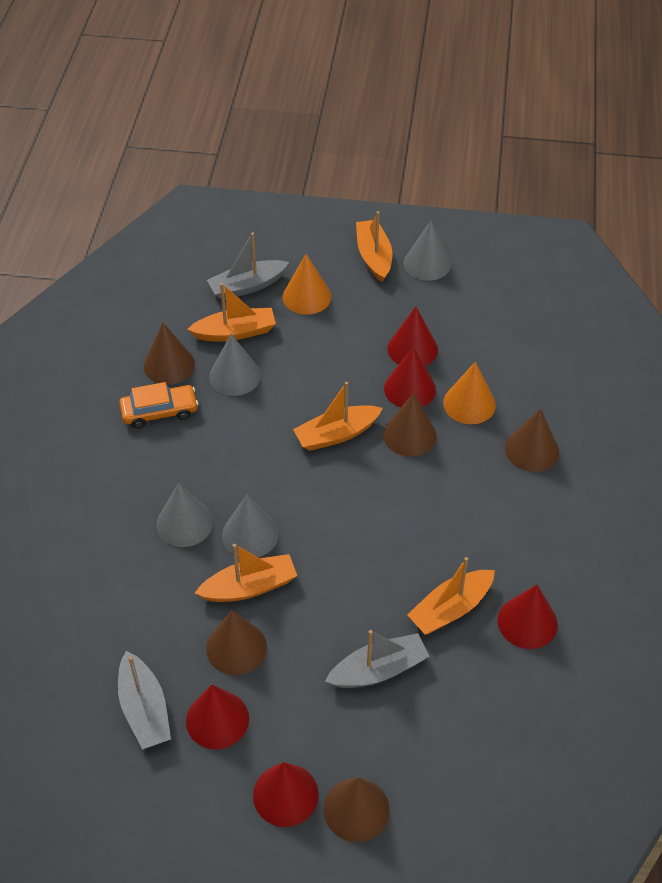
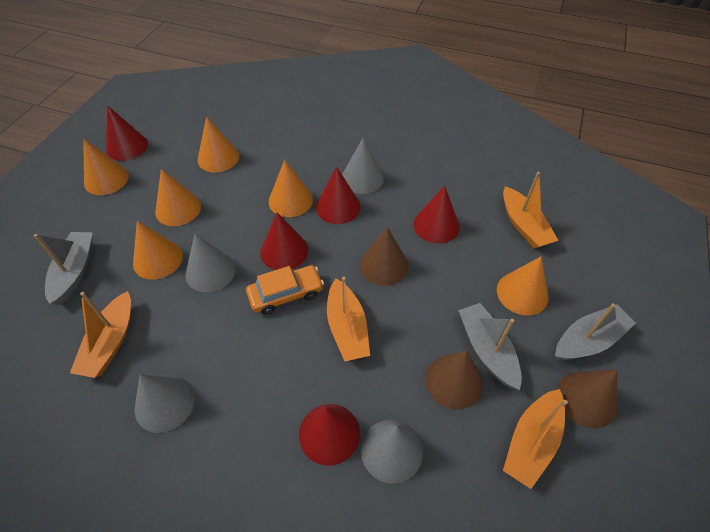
brown cone: 5 -> 3
orange boat: 5 -> 4
orange cone: 2 -> 6

